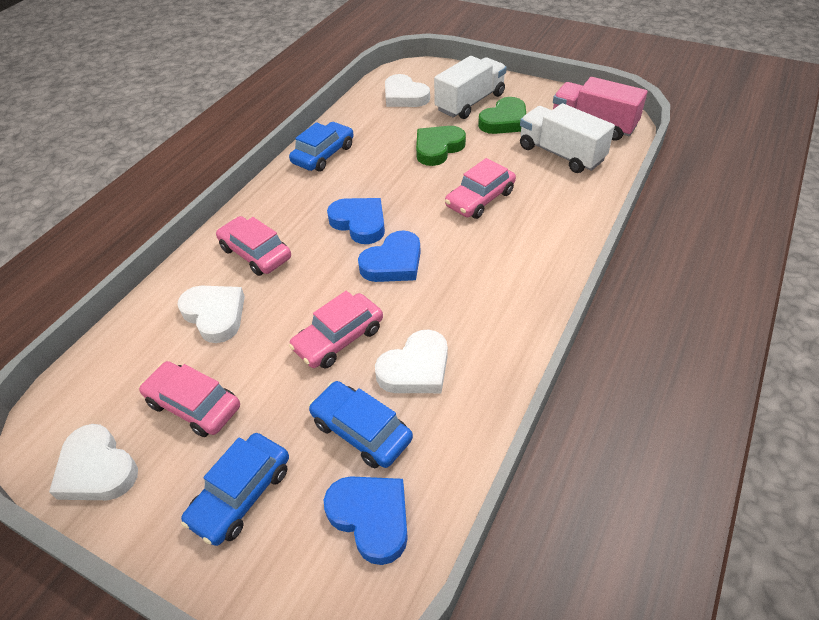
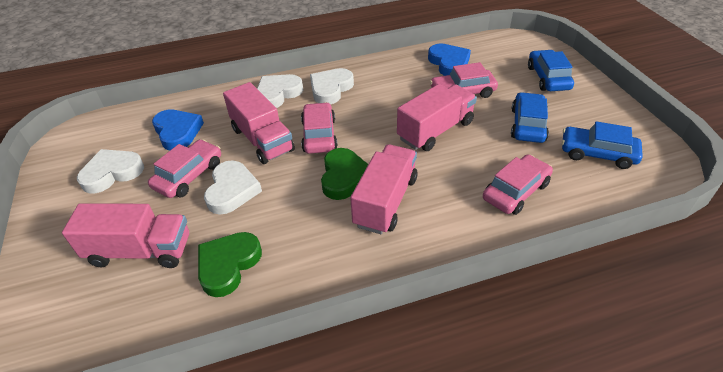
blue heart: 3 -> 2
pink truck: 1 -> 4
white truck: 2 -> 0

